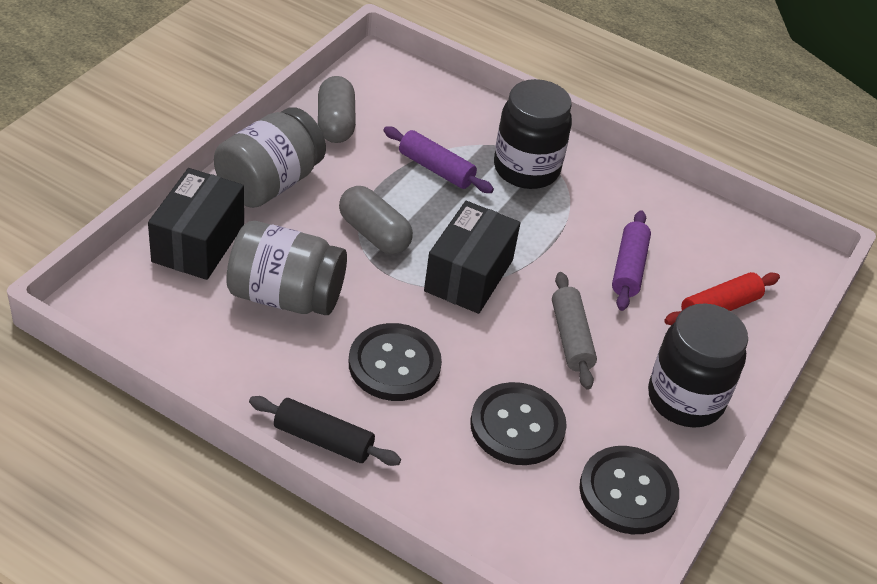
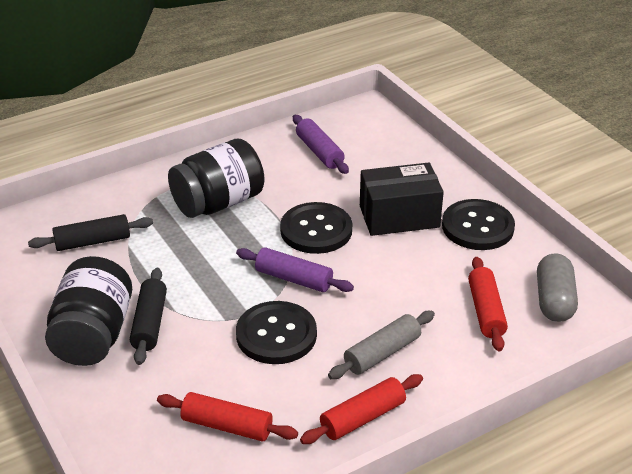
black box: 2 -> 1
black rolling pin: 1 -> 2
grey capsule: 2 -> 1
grey jar: 2 -> 0
red rolling pin: 1 -> 3

